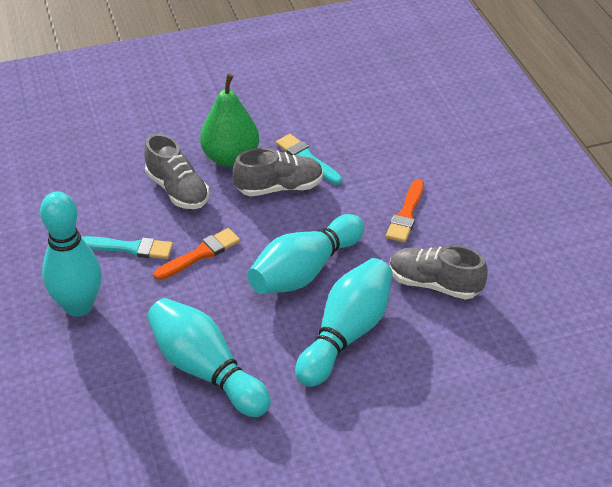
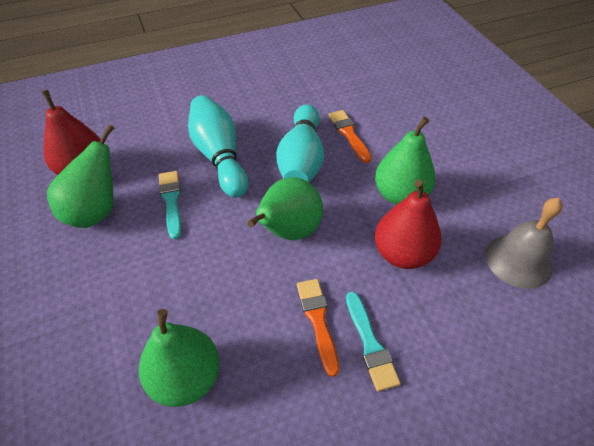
green pear: 1 -> 4
grey bell: 0 -> 1
grey shoe: 3 -> 0
red pear: 0 -> 2
turquoise bowling pin: 4 -> 2

